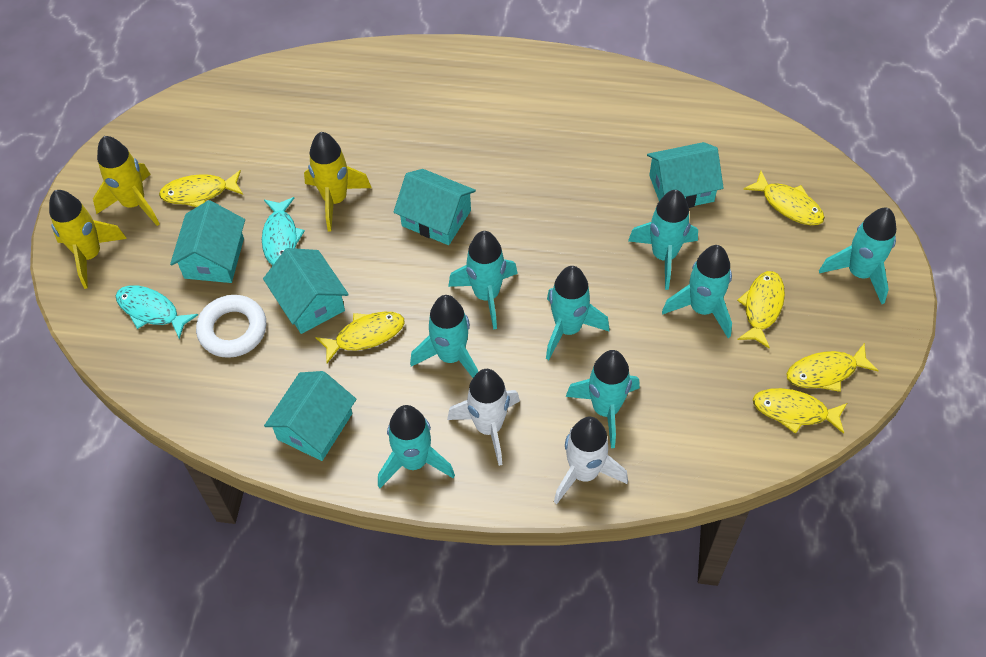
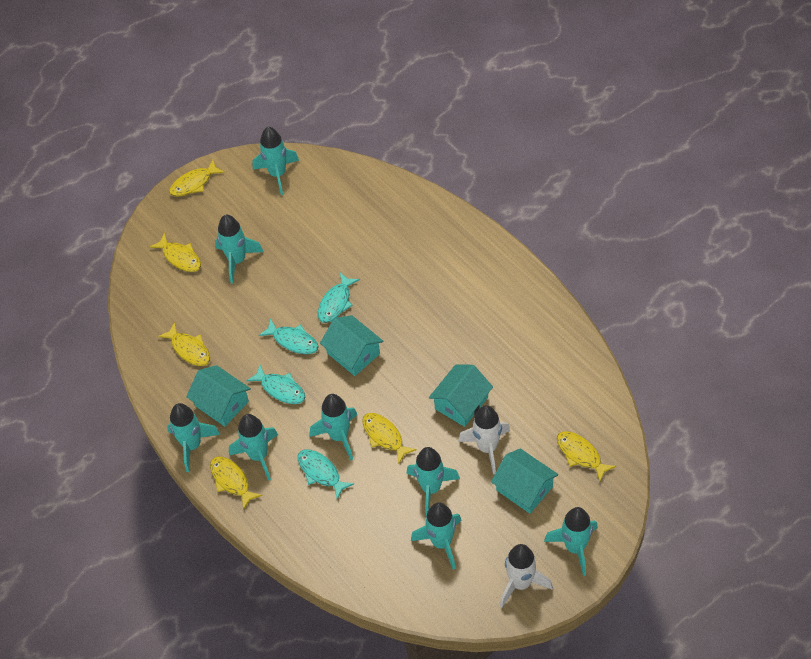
turquoise fish: 2 -> 4
turquoise house: 5 -> 4
white ring: 1 -> 0
yellow rocket: 3 -> 0

